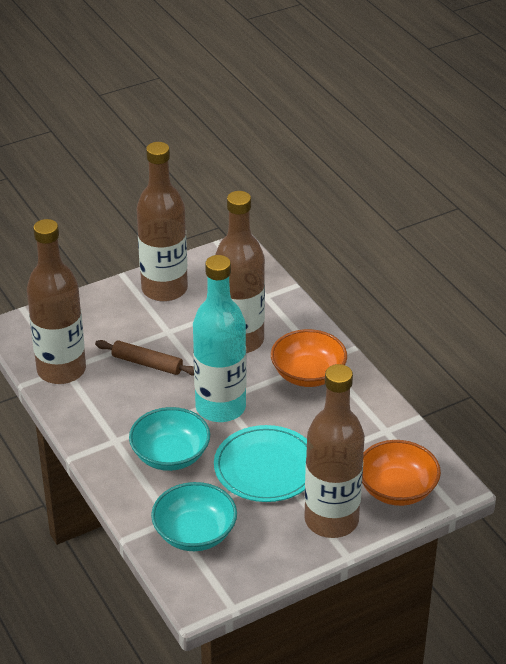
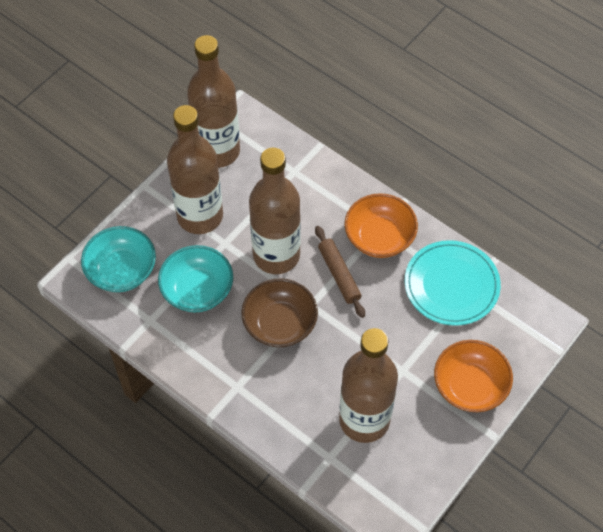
brown bowl: 0 -> 1
turquoise bottle: 1 -> 0

